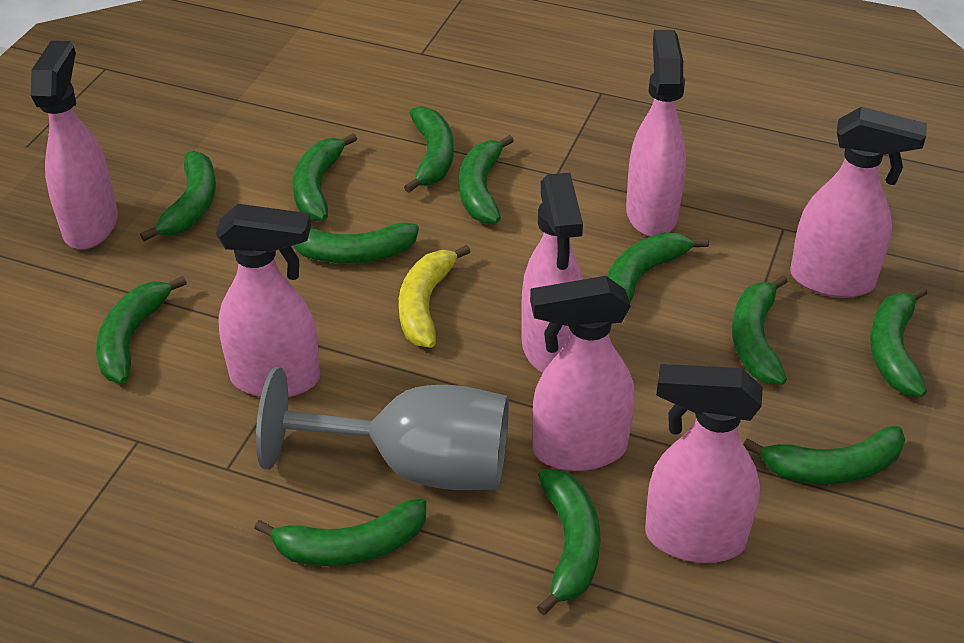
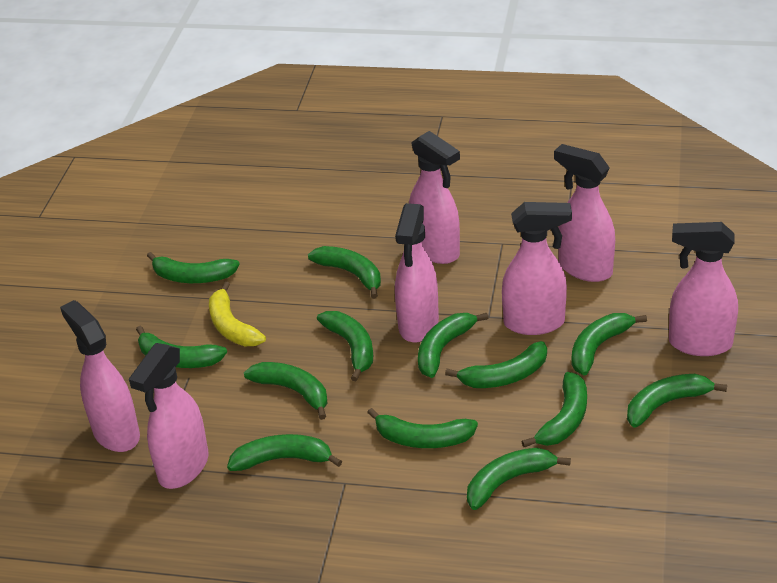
green banana: 12 -> 13
grey goblet: 1 -> 0

